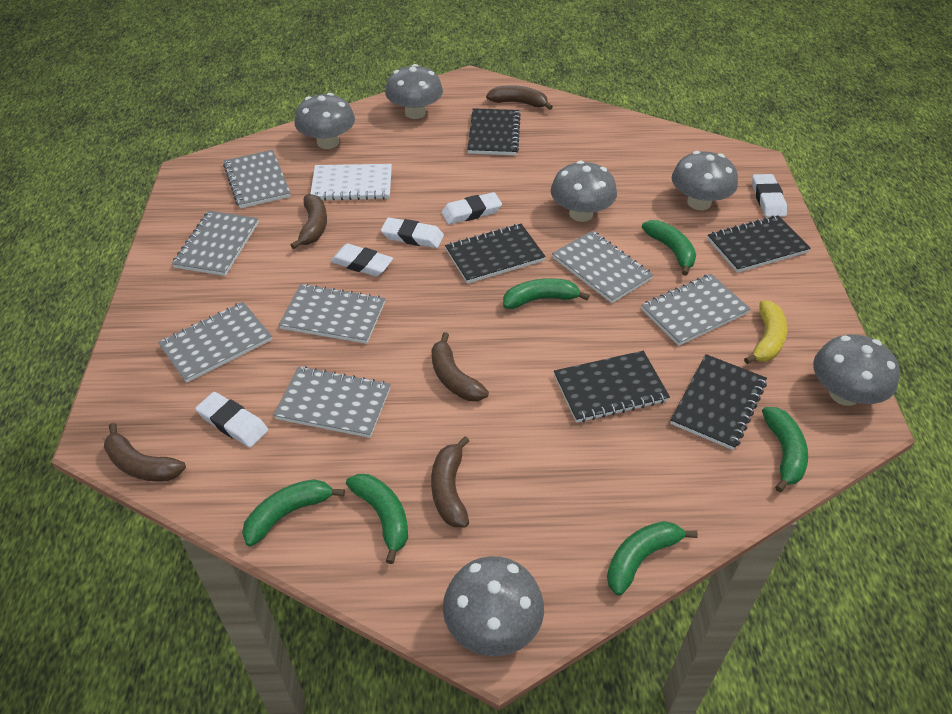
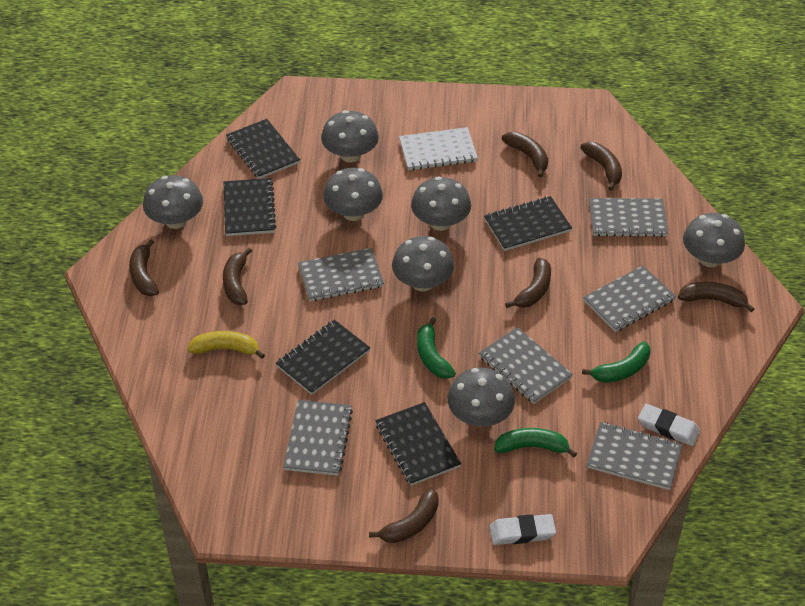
brown banana: 5 -> 7
green banana: 6 -> 3
grey mushroom: 6 -> 7
grey notebook: 7 -> 6
white eraser: 5 -> 2

